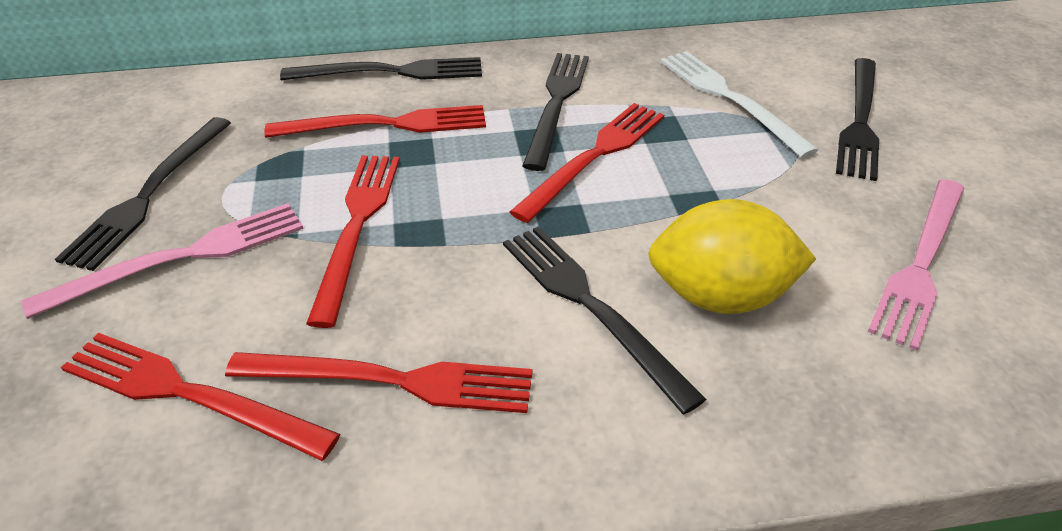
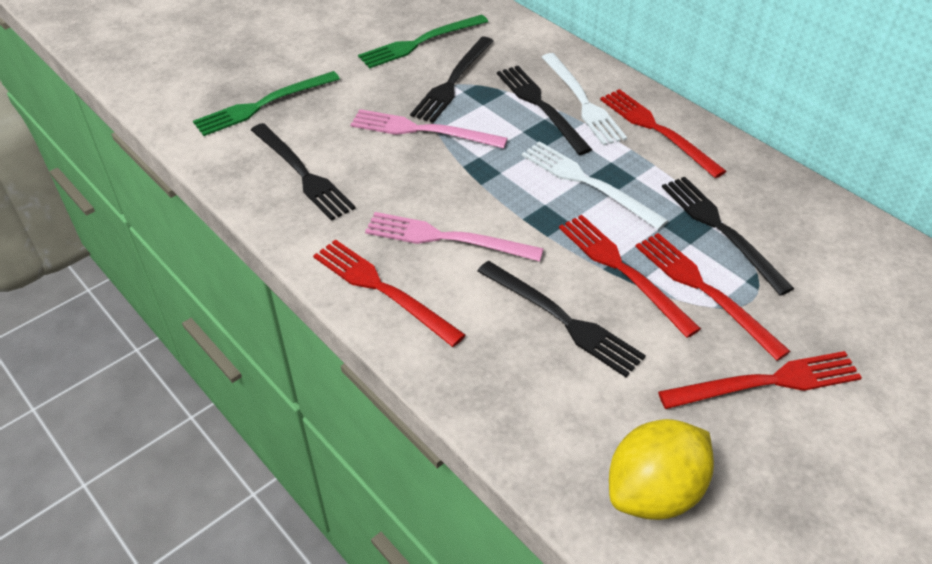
green fork: 0 -> 2
white fork: 1 -> 2

